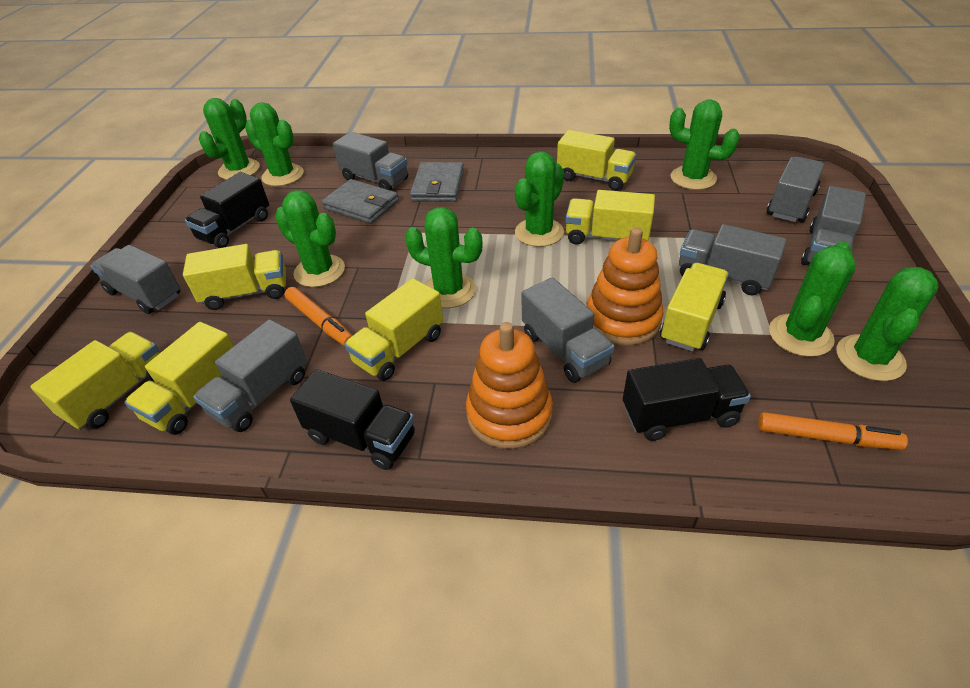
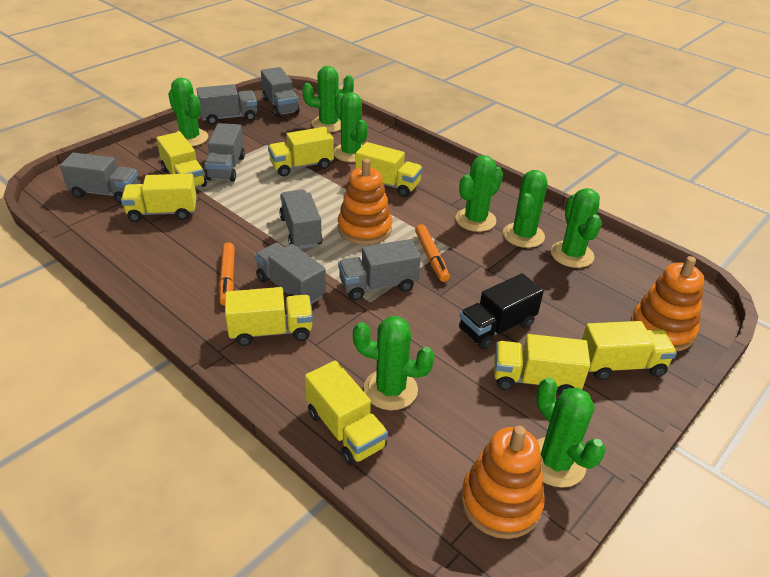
black truck: 3 -> 1
grey wallet: 2 -> 0
orange stacking toy: 2 -> 3
yellow truck: 7 -> 8

